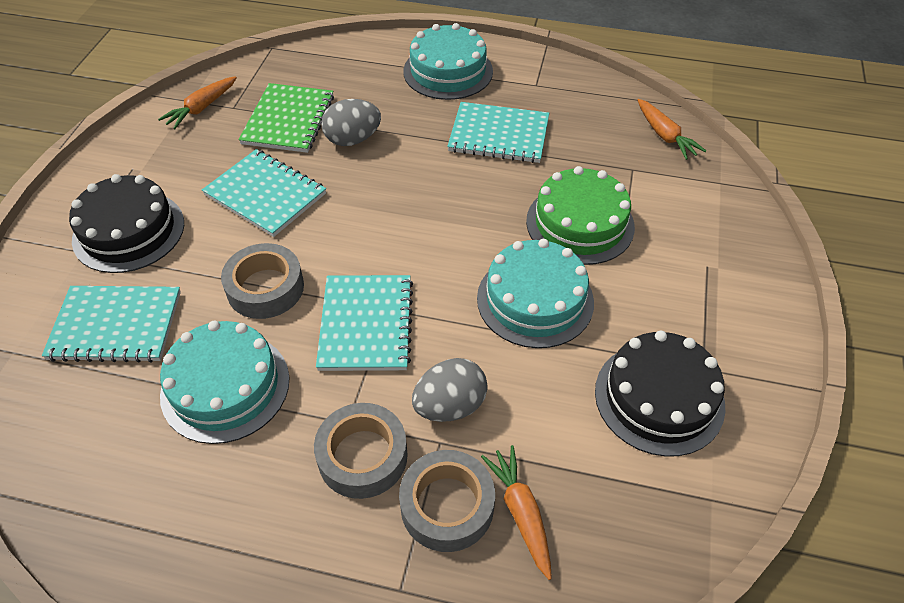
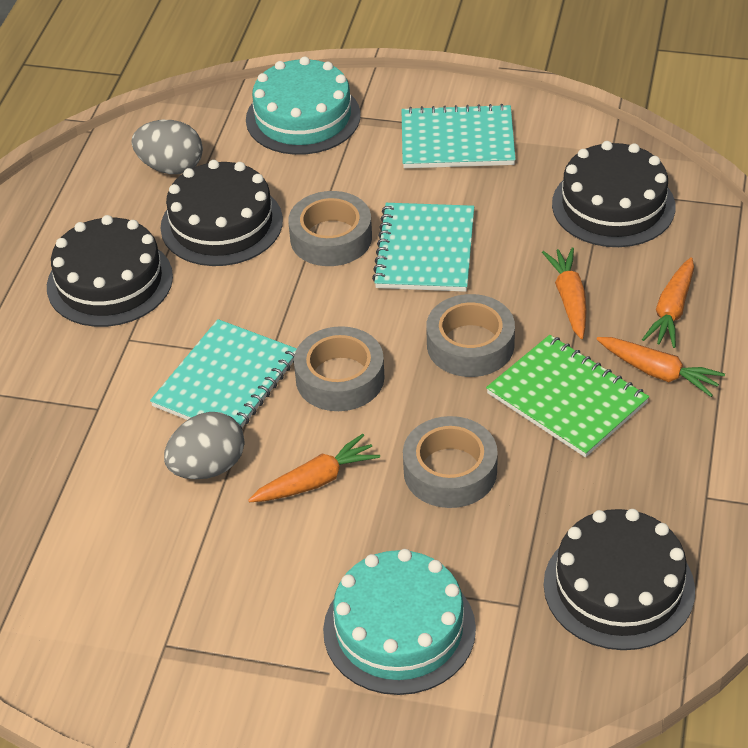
black cake: 2 -> 4
green cake: 1 -> 0
grey tape: 3 -> 4
orange carrot: 3 -> 4
turquoise cake: 3 -> 2
turquoise notebook: 4 -> 3

